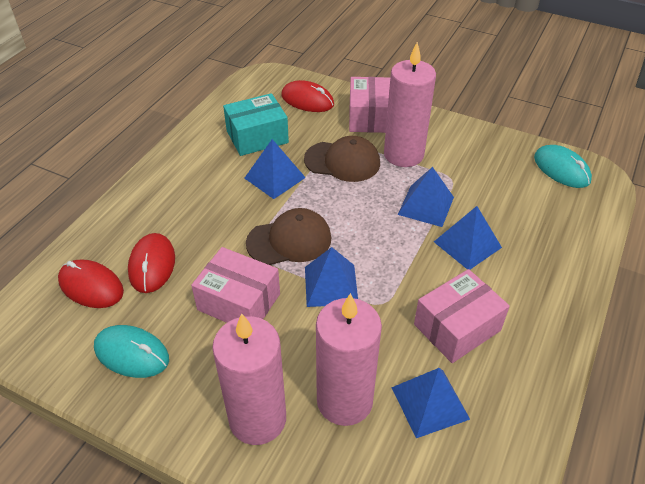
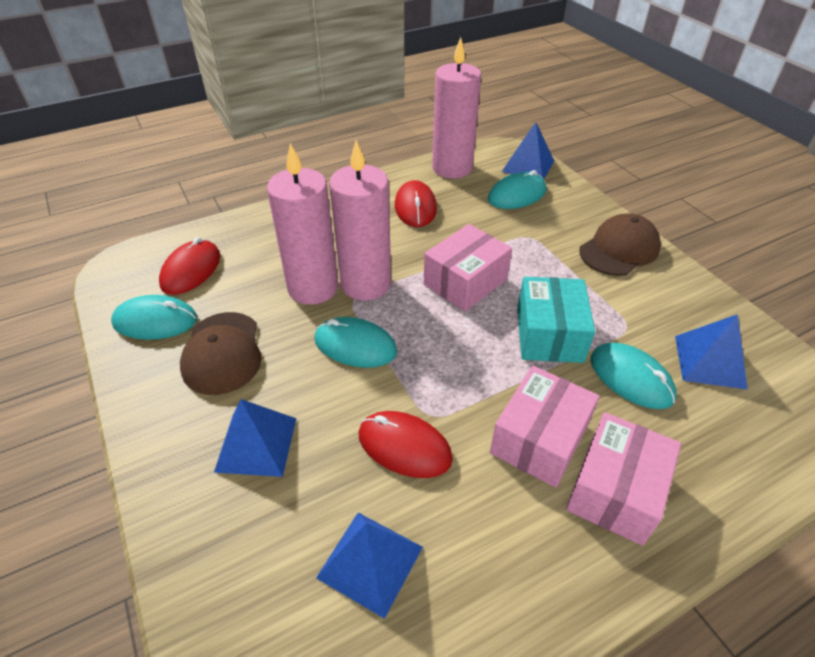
blue pyramid: 5 -> 4
turquoise mouse: 2 -> 4

